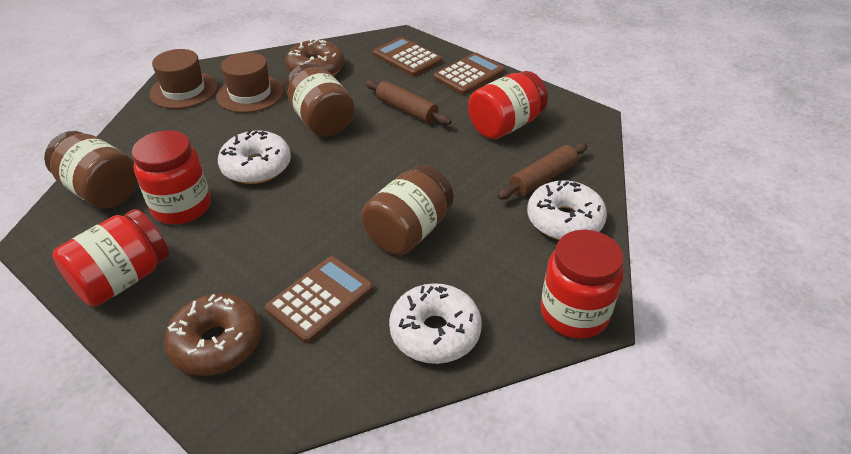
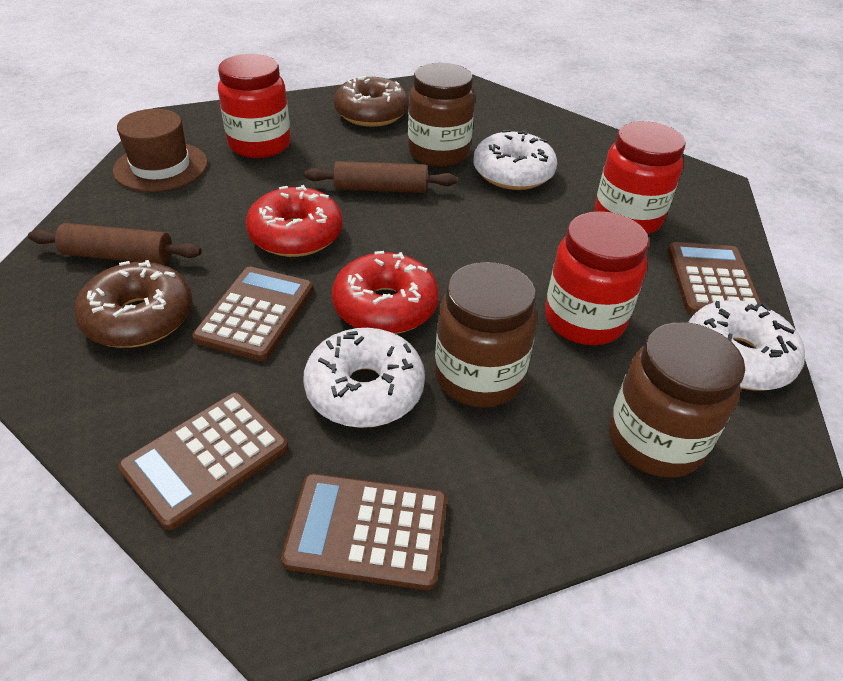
brown calculator: 3 -> 4
brown hat: 2 -> 1
red donut: 0 -> 2
red jar: 4 -> 3

